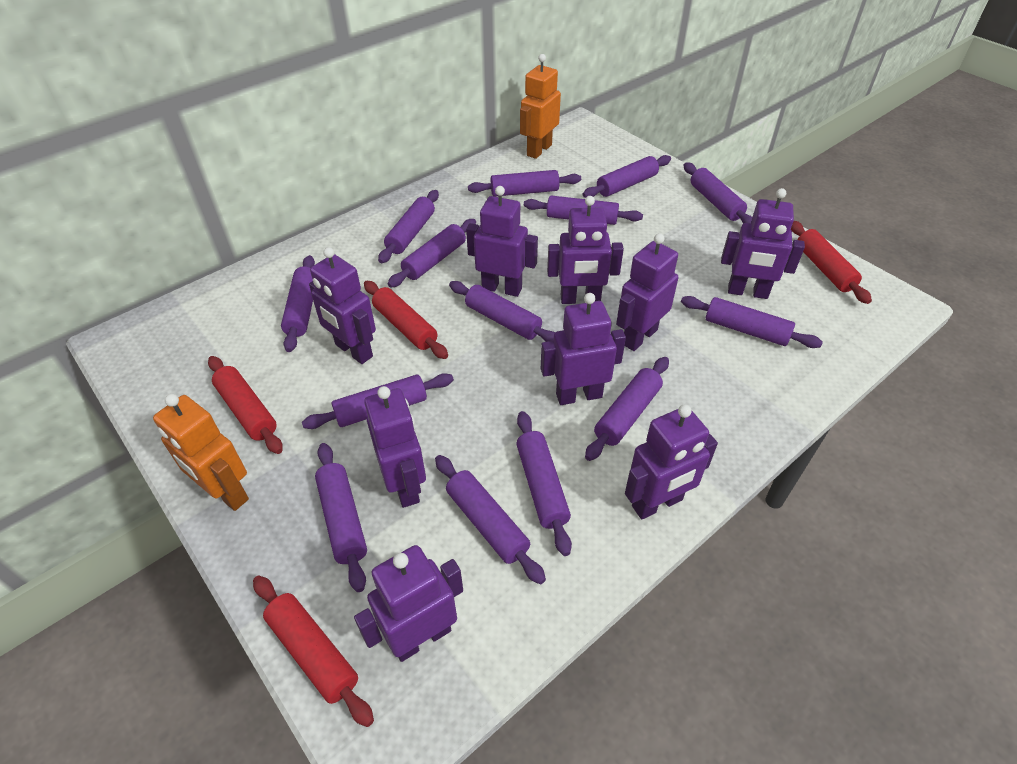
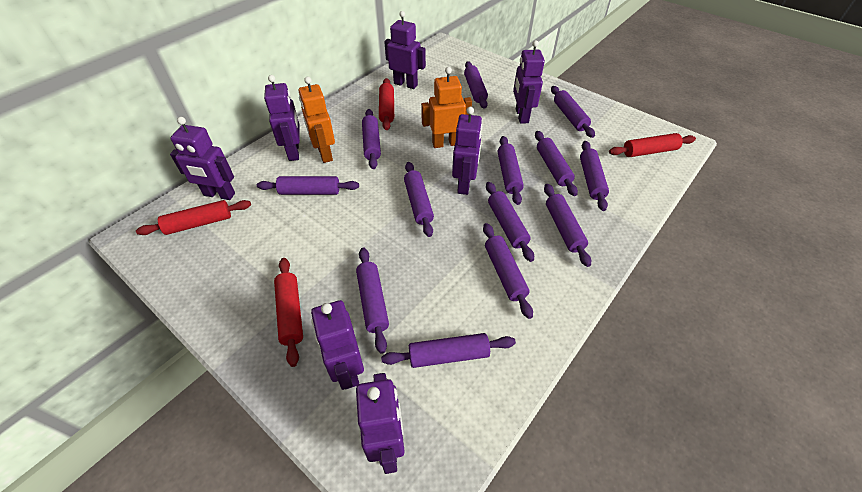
purple robot: 9 -> 7
purple rolling pin: 14 -> 13

